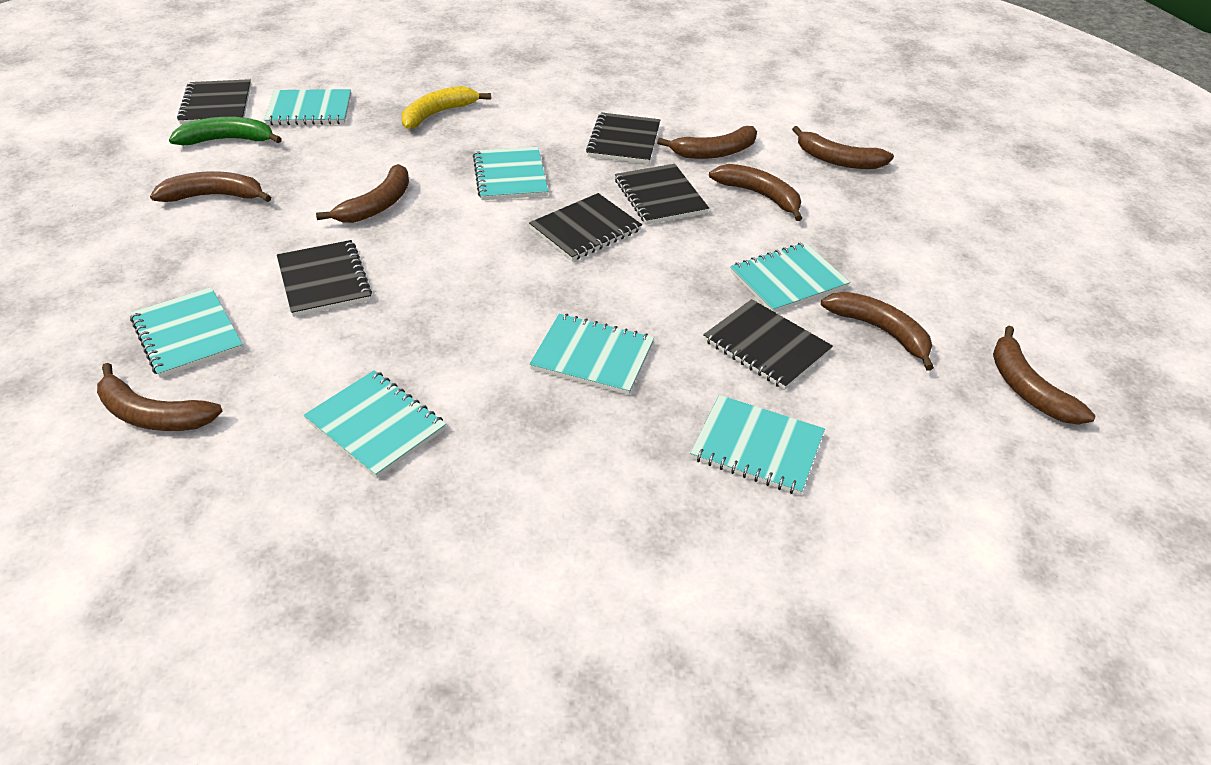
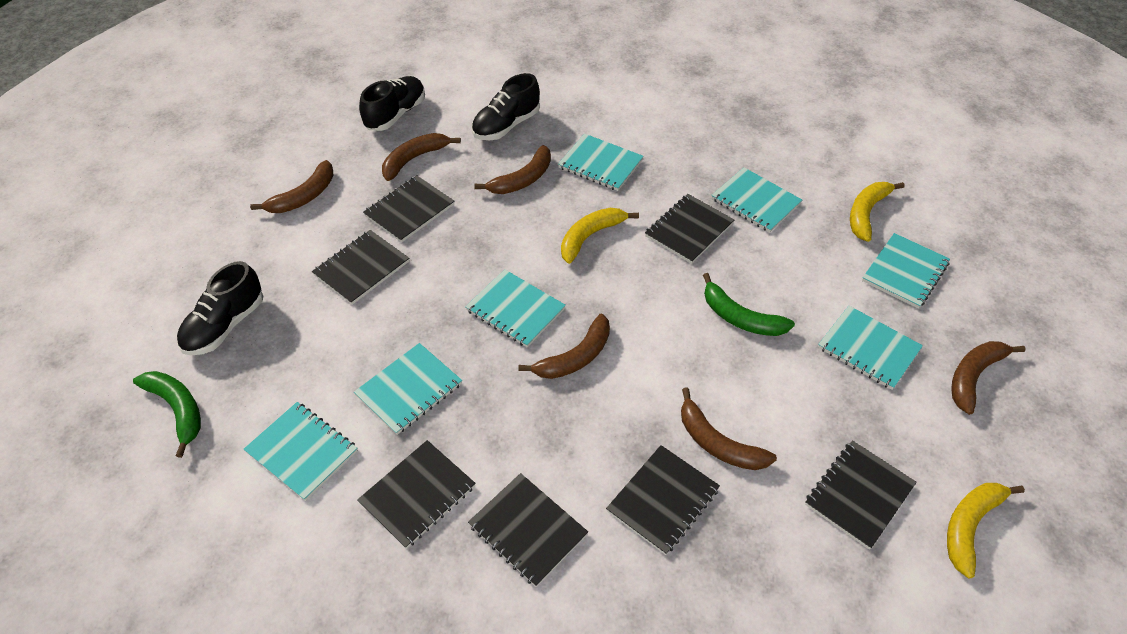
black notebook: 6 -> 7
black shoe: 0 -> 3
brown banana: 8 -> 6
green banana: 1 -> 2
yellow banana: 1 -> 3

